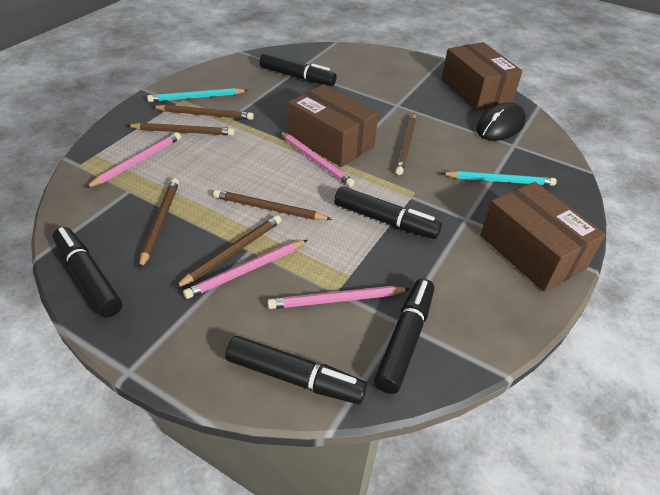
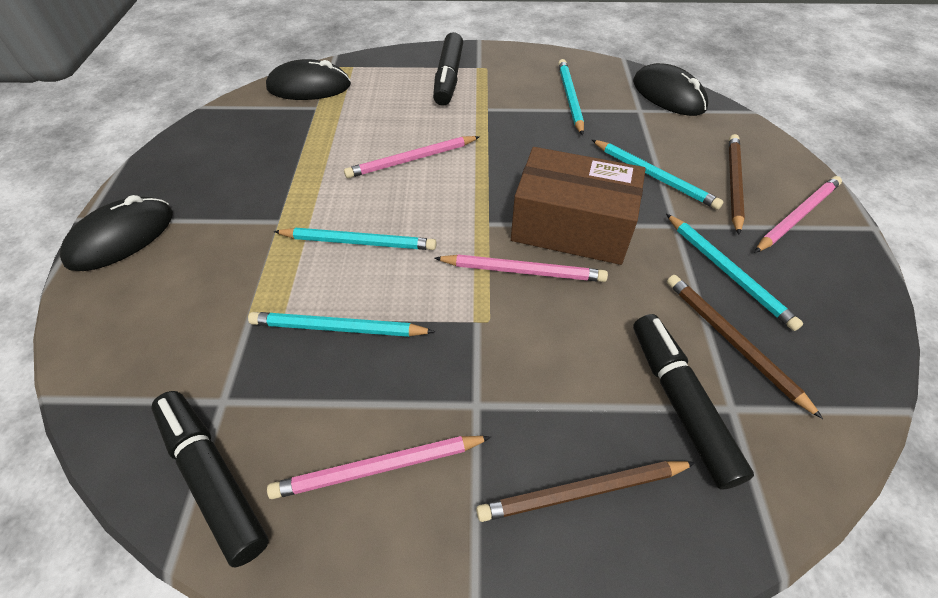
black marker: 5 -> 3
black mouse: 1 -> 3
brown box: 3 -> 1
brown pencil: 6 -> 3
turquoise pencil: 2 -> 5

